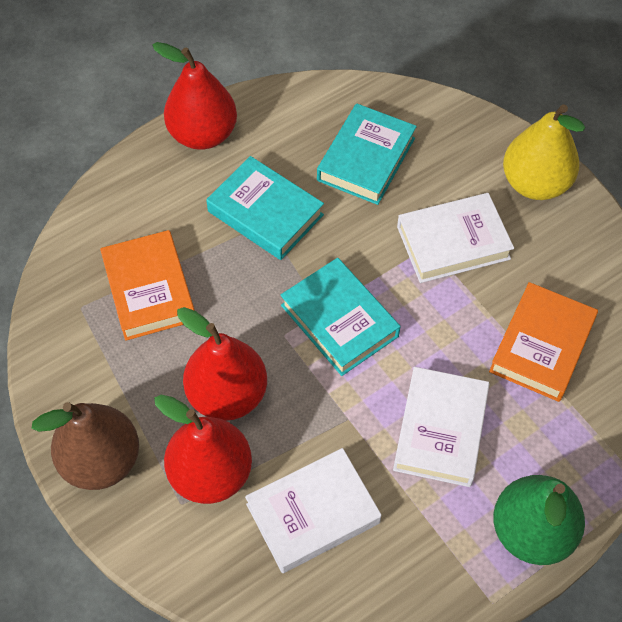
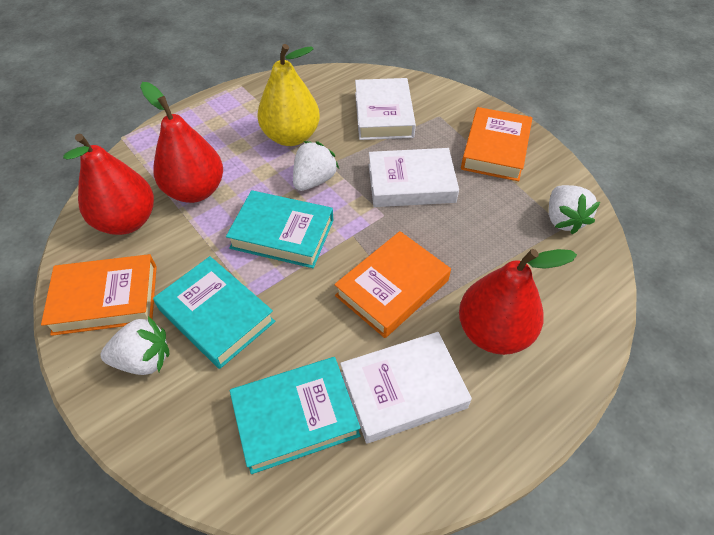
brown pear: 1 -> 0
green pear: 1 -> 0
orange book: 2 -> 3
white strawberry: 0 -> 3

